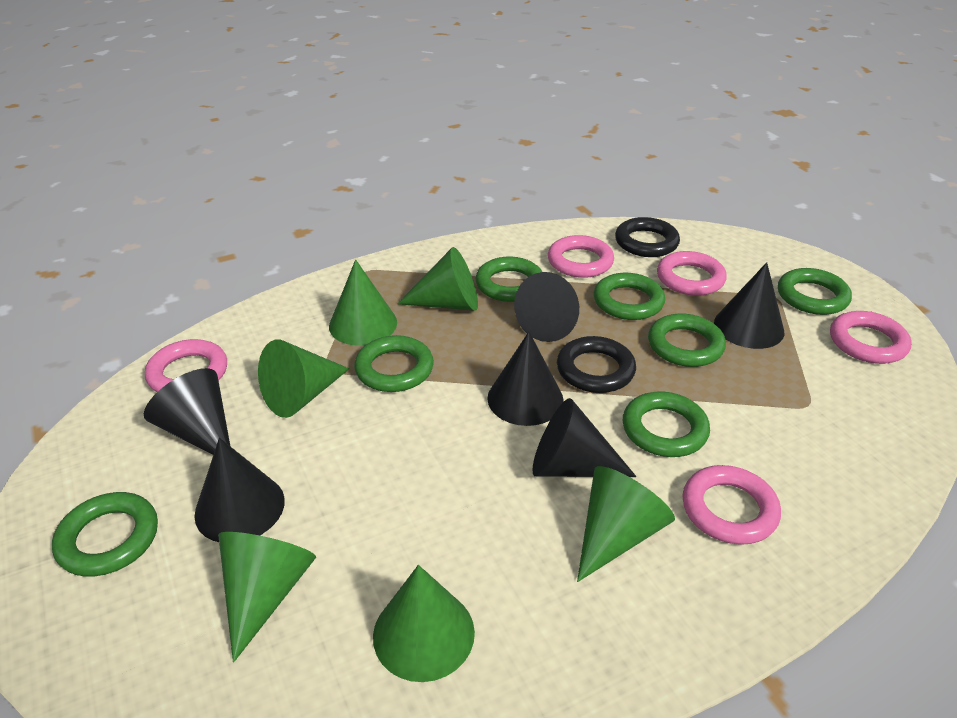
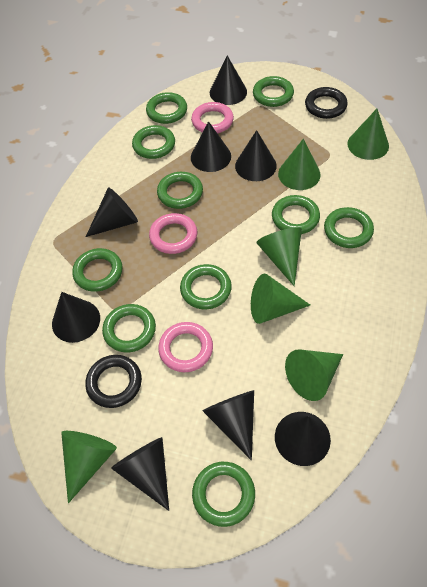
black cone: 6 -> 8
green ring: 7 -> 10
pink ring: 5 -> 3

